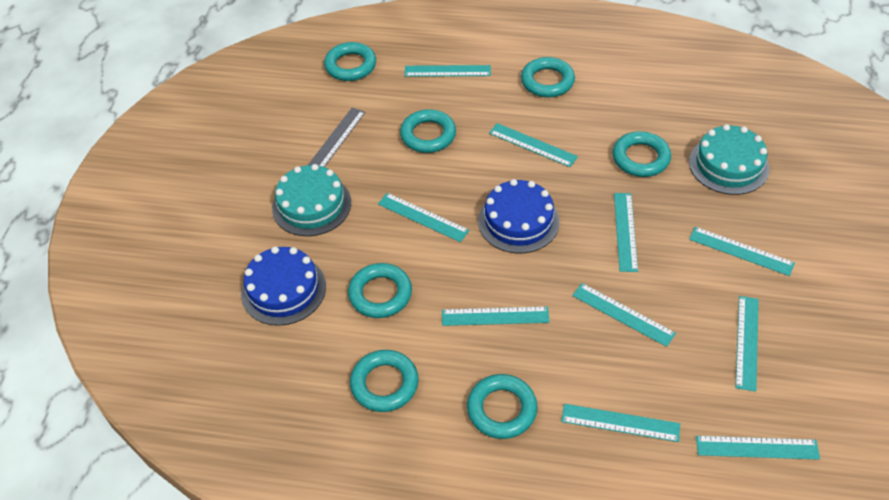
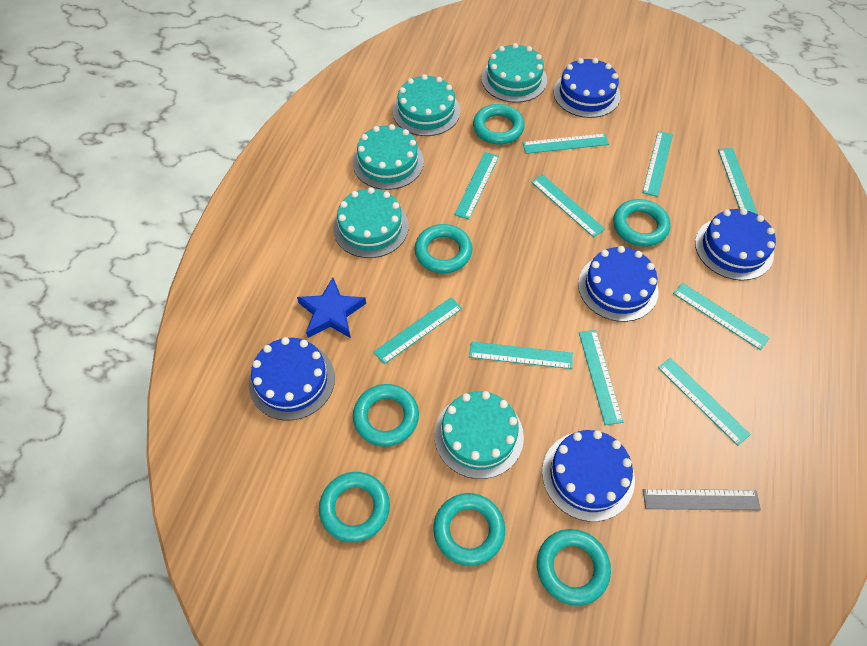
blue cake: 2 -> 5
blue star: 0 -> 1
turquoise cake: 2 -> 5

